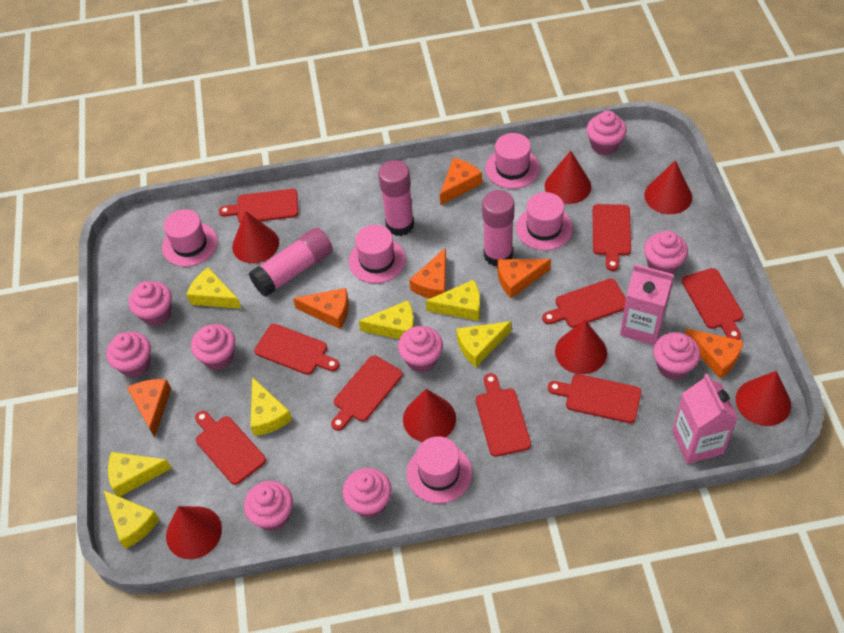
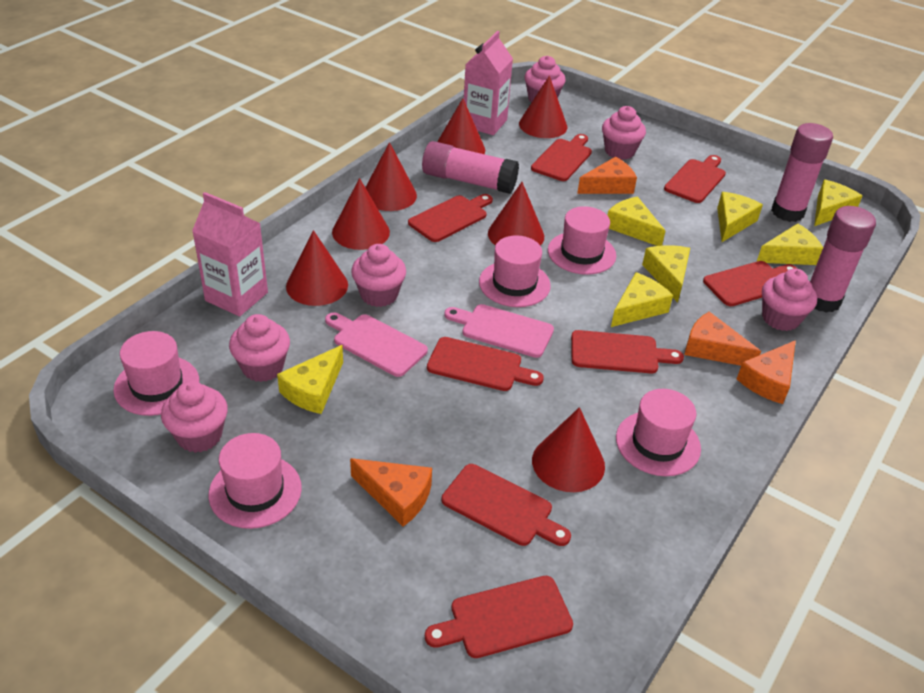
orange cheese: 6 -> 4
pink cupcake: 9 -> 6
pink cutting board: 0 -> 2
red cutting board: 9 -> 8

